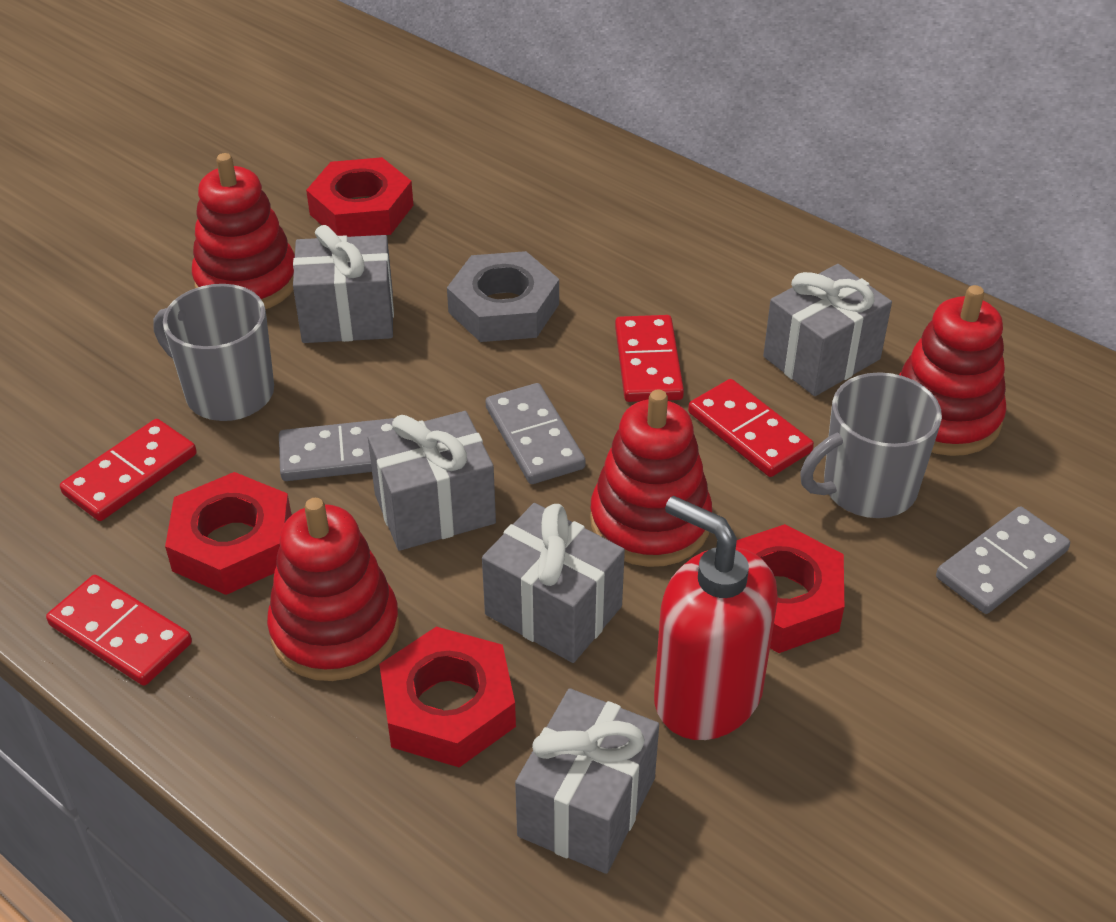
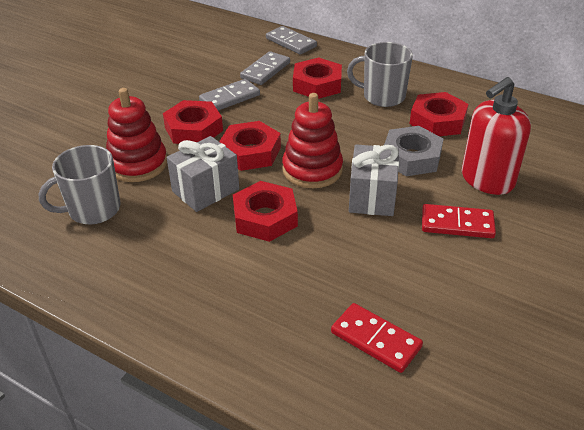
grey gift: 5 -> 2
red domino: 4 -> 2
red nut: 4 -> 5
red stacking toy: 4 -> 2

